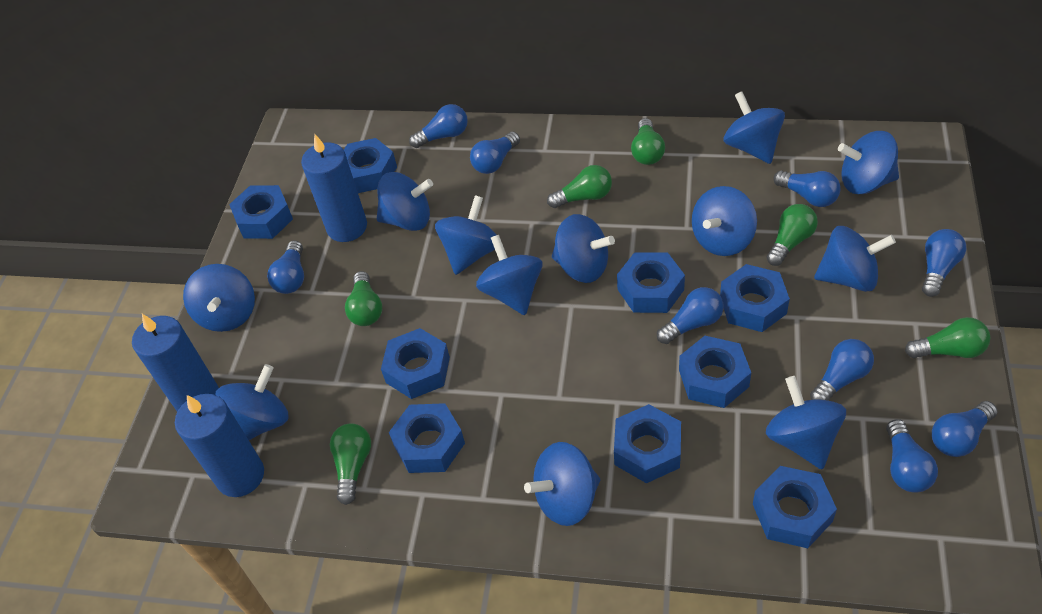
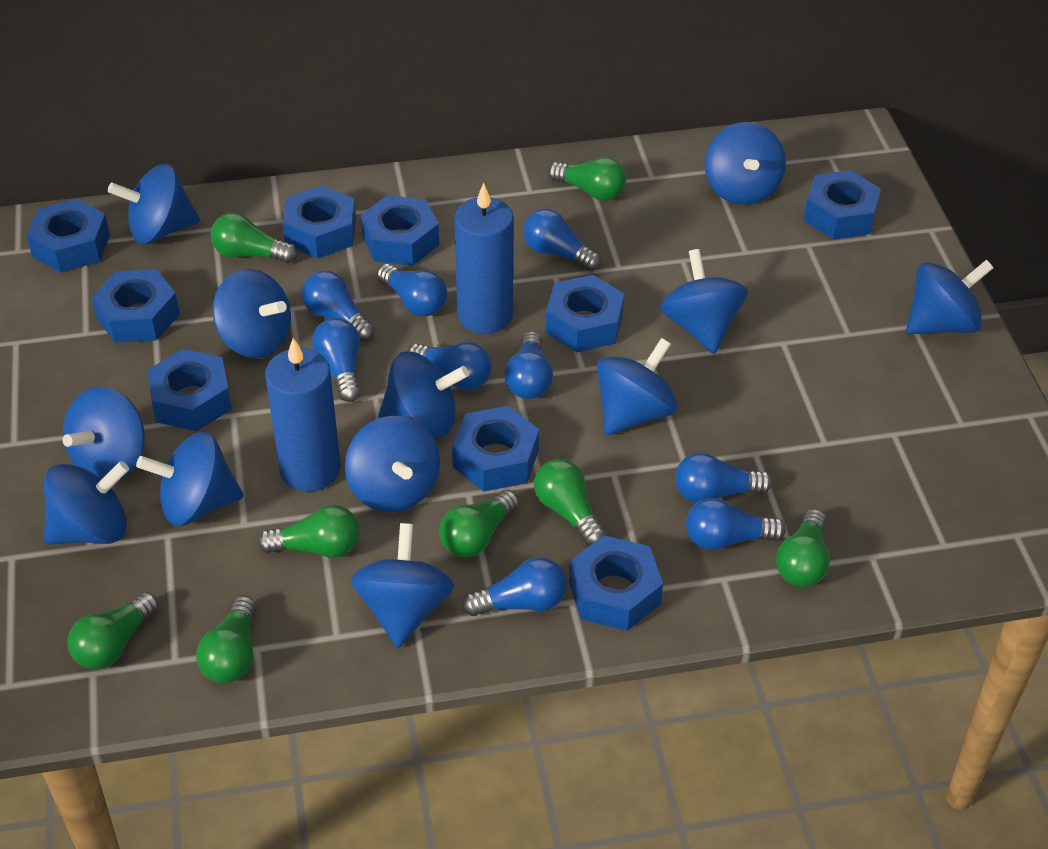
blue candle: 3 -> 2
green light bulb: 6 -> 8

